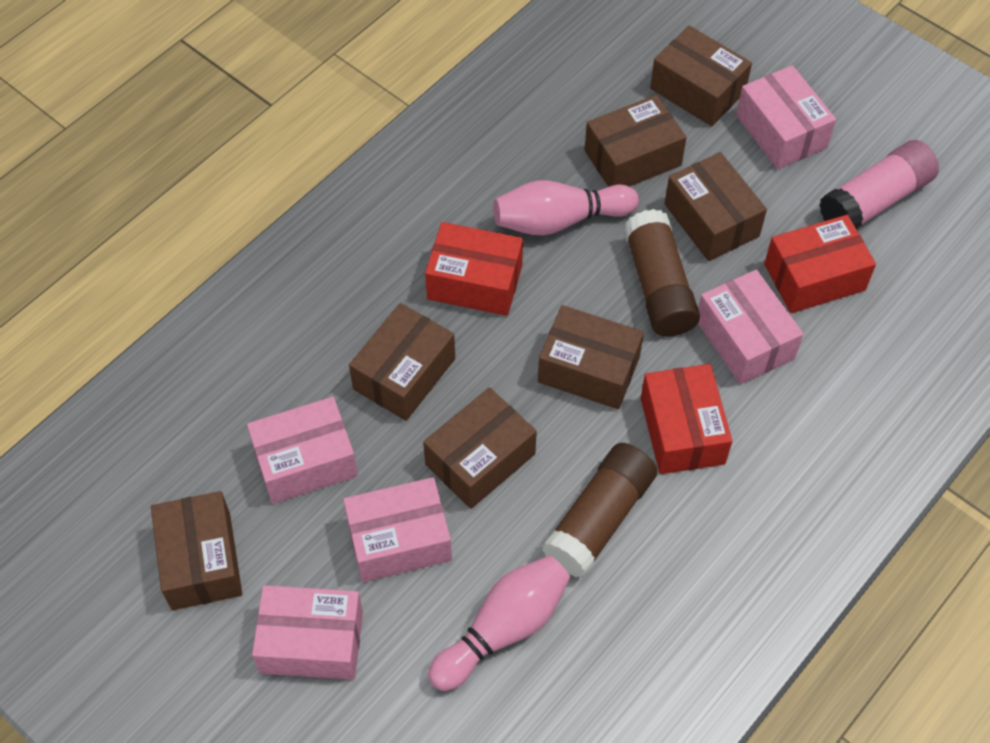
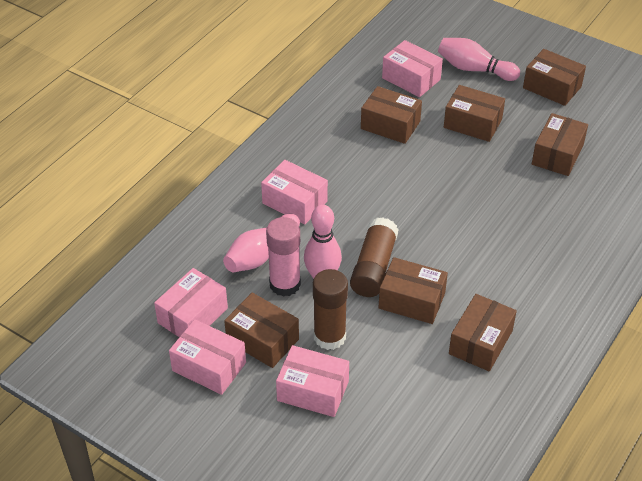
pink bowling pin: 2 -> 3
red box: 3 -> 0

